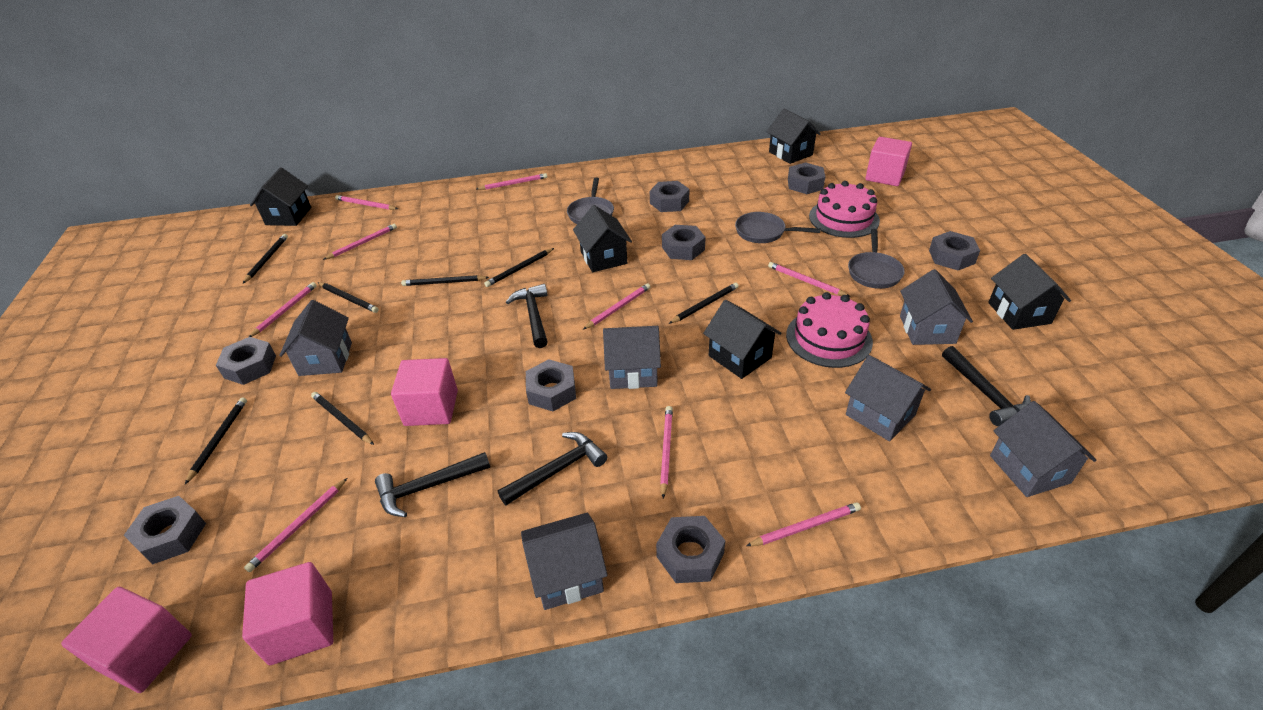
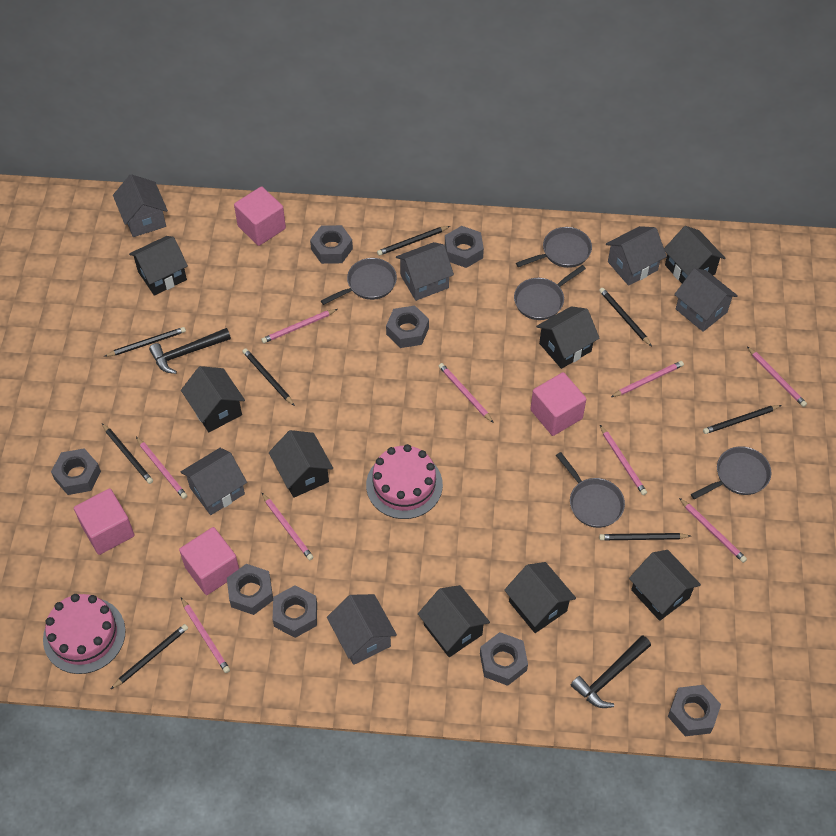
black hammer: 4 -> 2
black house: 5 -> 8
black pencil: 7 -> 8
grey pan: 3 -> 5

